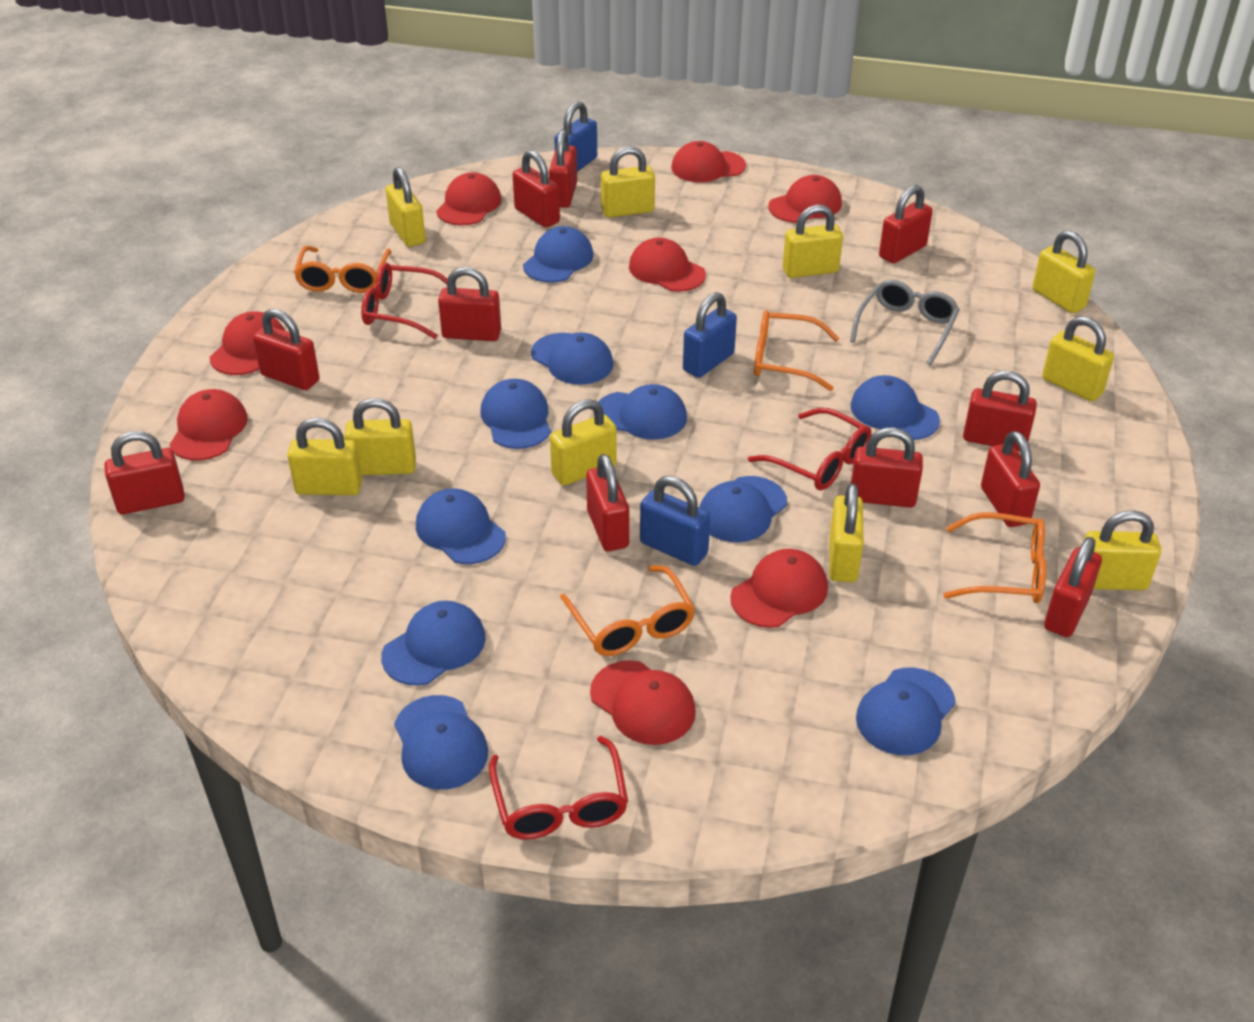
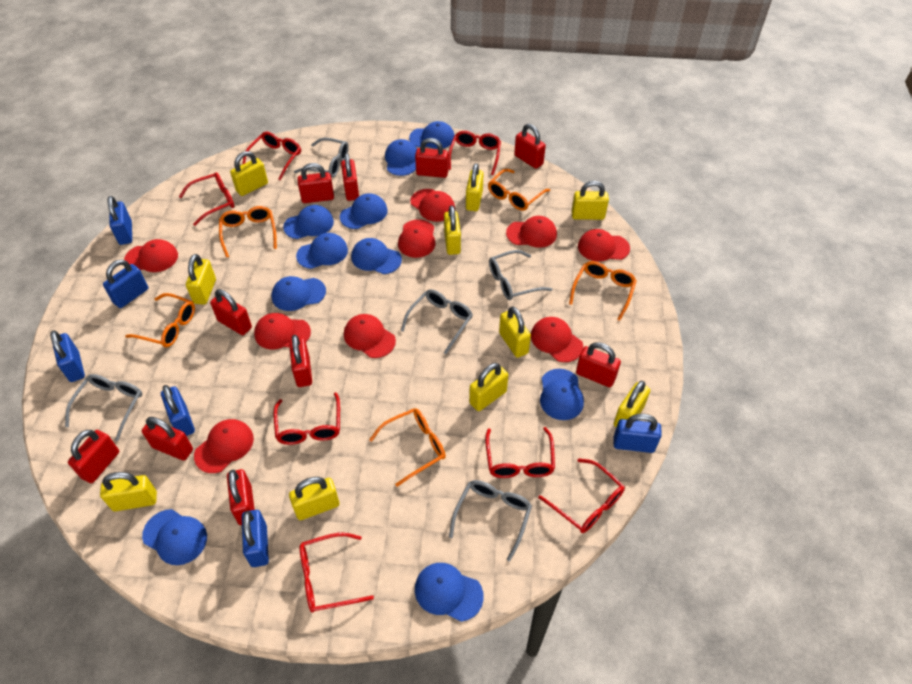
blue padlock: 3 -> 6
grey glasses: 1 -> 5
orange glasses: 4 -> 5
red cap: 8 -> 9
red glasses: 3 -> 7
red padlock: 11 -> 10

